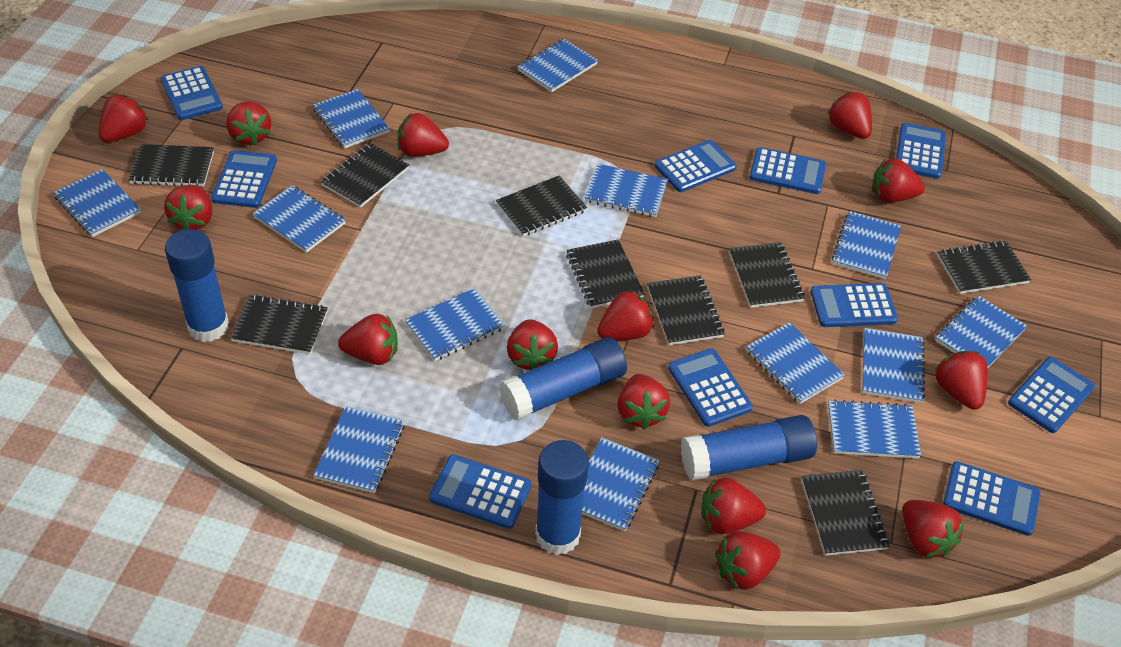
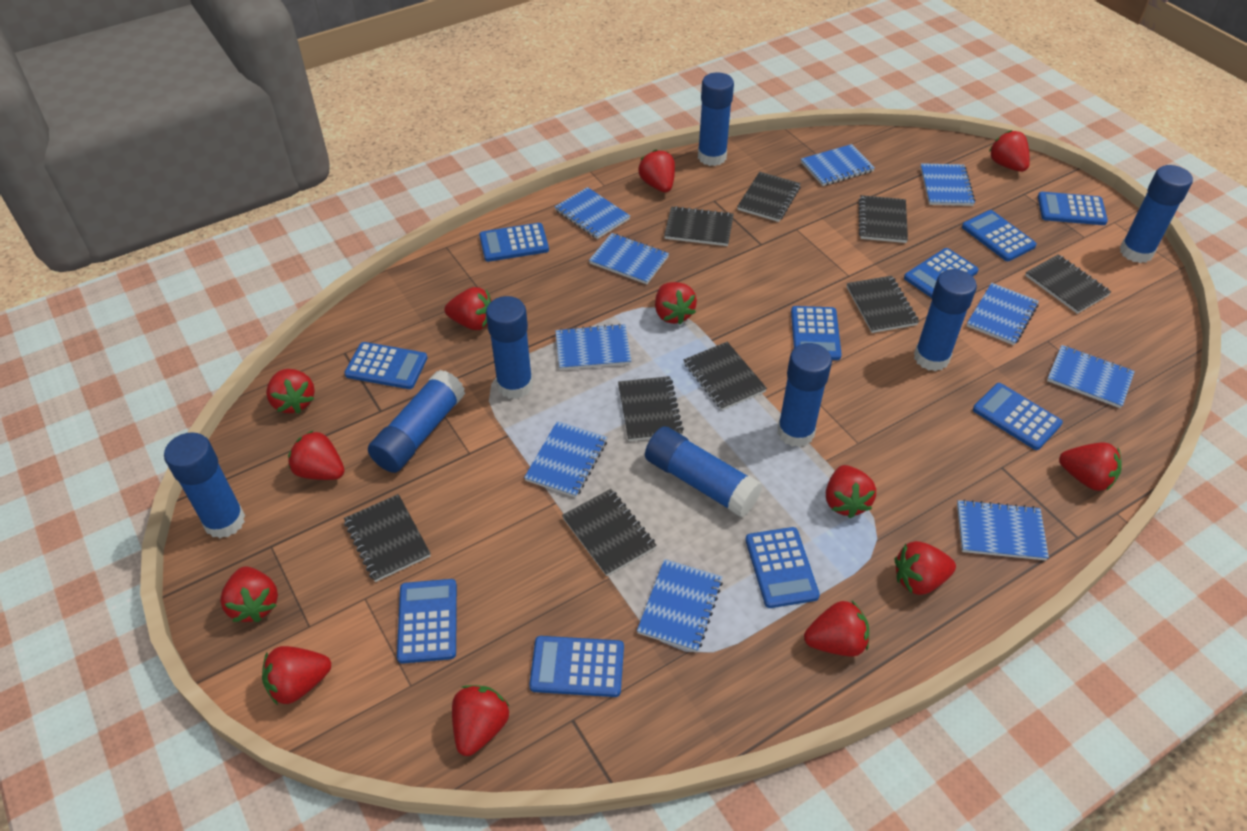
blue glue stick: 4 -> 8
blue notebook: 13 -> 10
red strawberry: 14 -> 13

